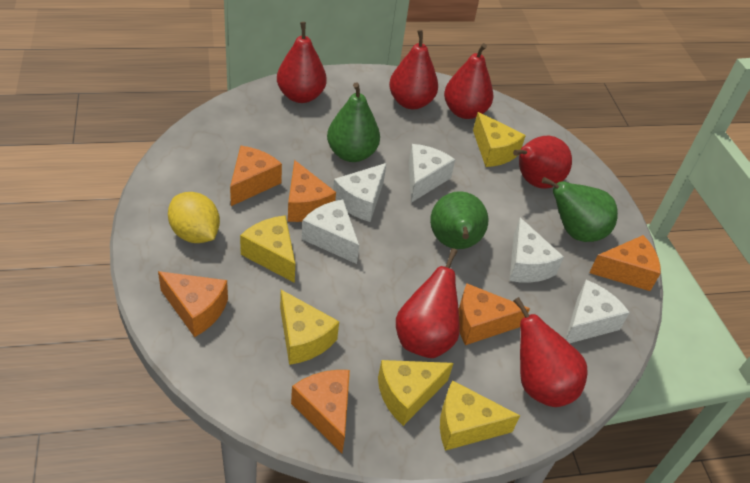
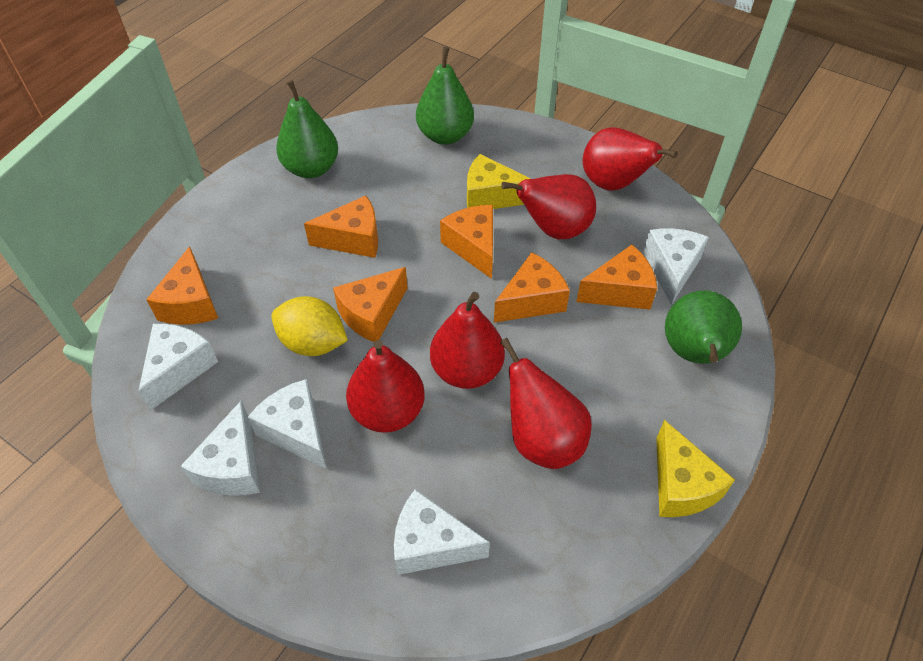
red pear: 6 -> 5
yellow cheese: 5 -> 2

